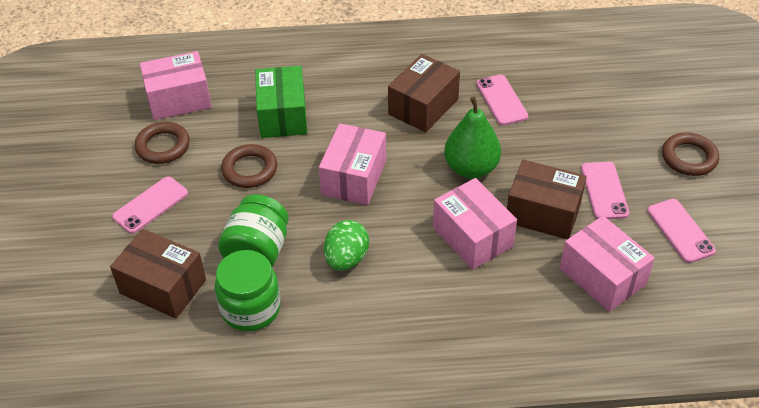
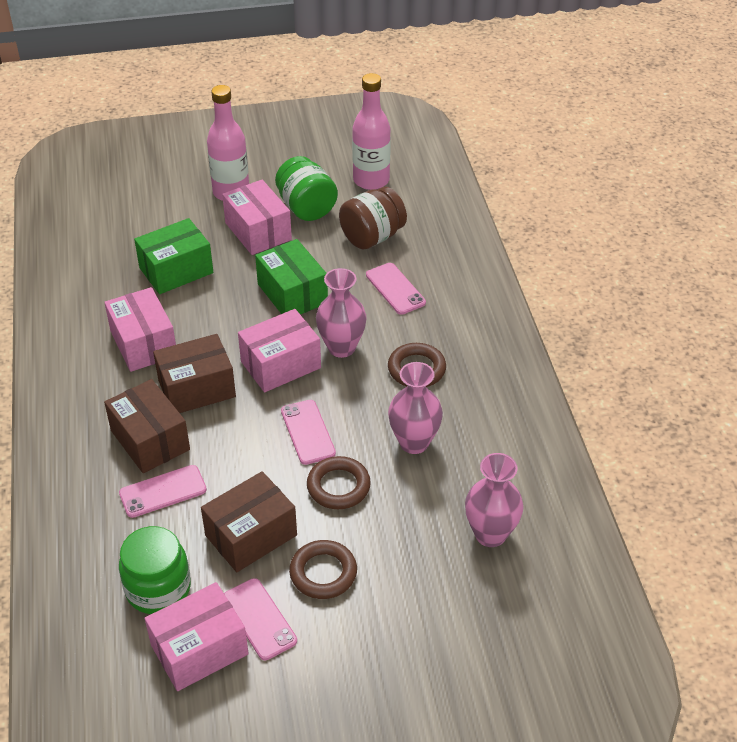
brown jar: 0 -> 1
green box: 1 -> 2
green egg: 1 -> 0
green pear: 1 -> 0
pink bottle: 0 -> 2
pink vase: 0 -> 3

